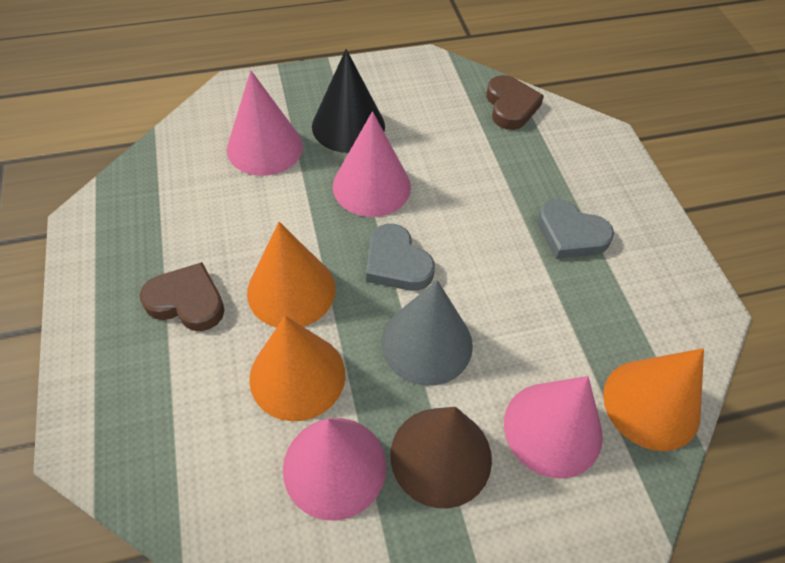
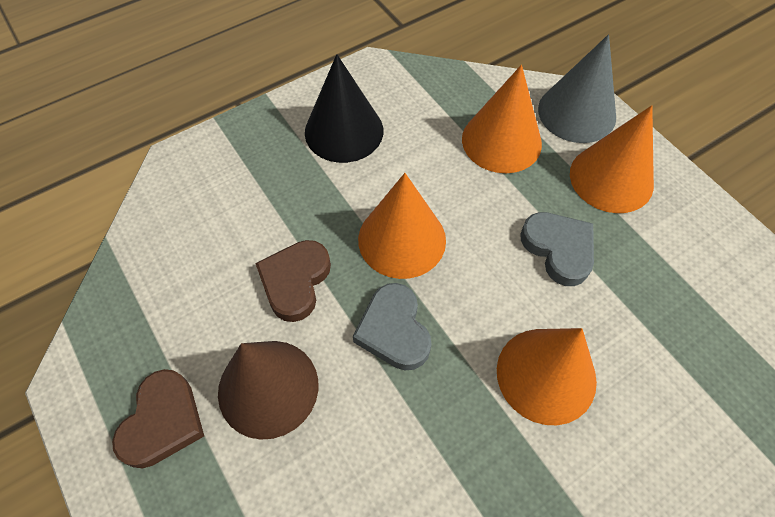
orange cone: 3 -> 4
pink cone: 4 -> 0

